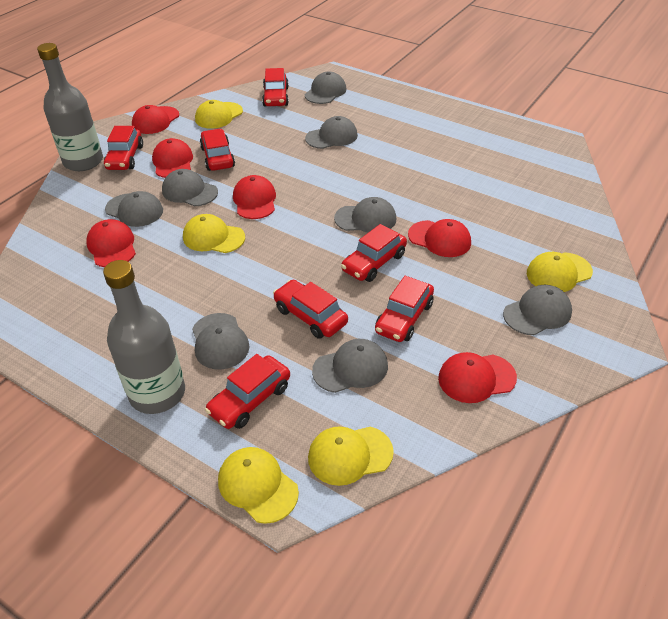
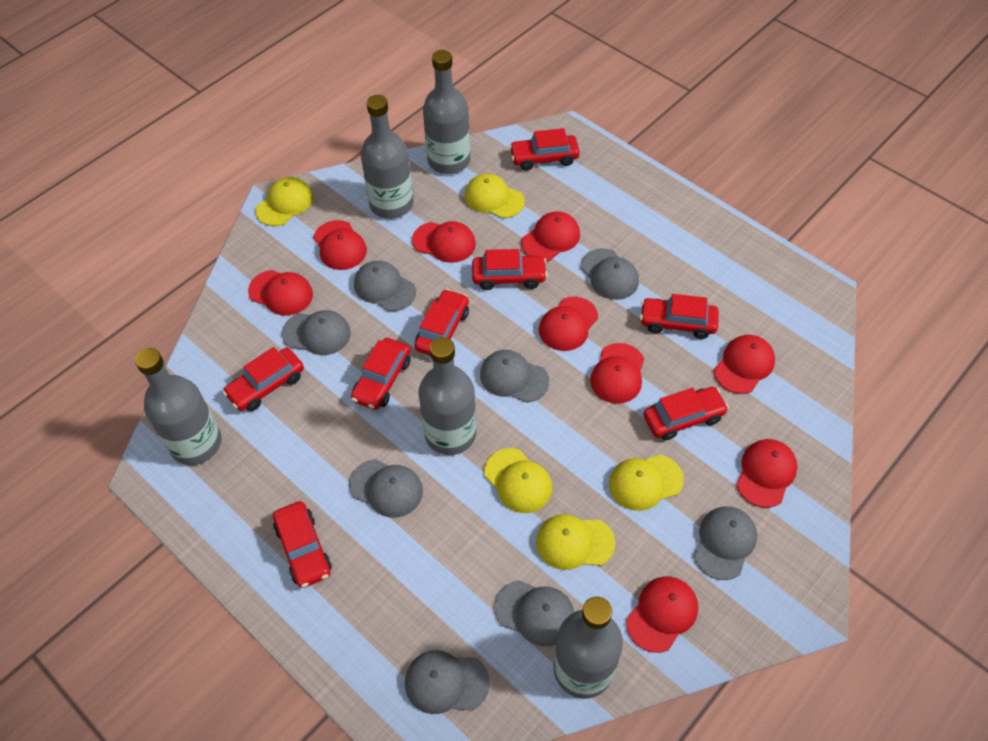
grey bottle: 2 -> 5
red cap: 6 -> 9
red car: 7 -> 8

